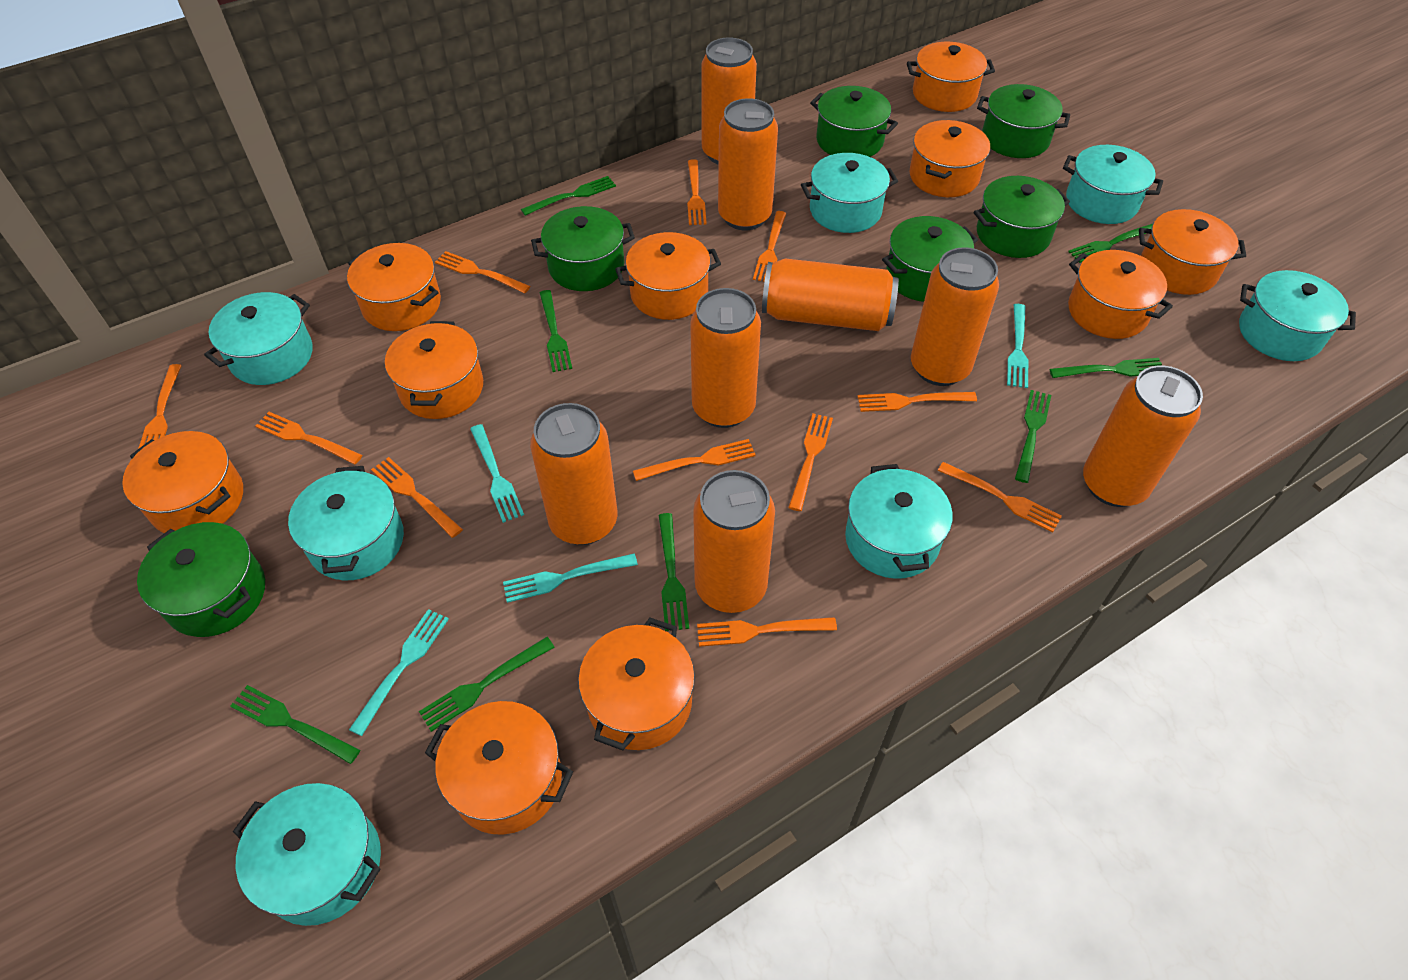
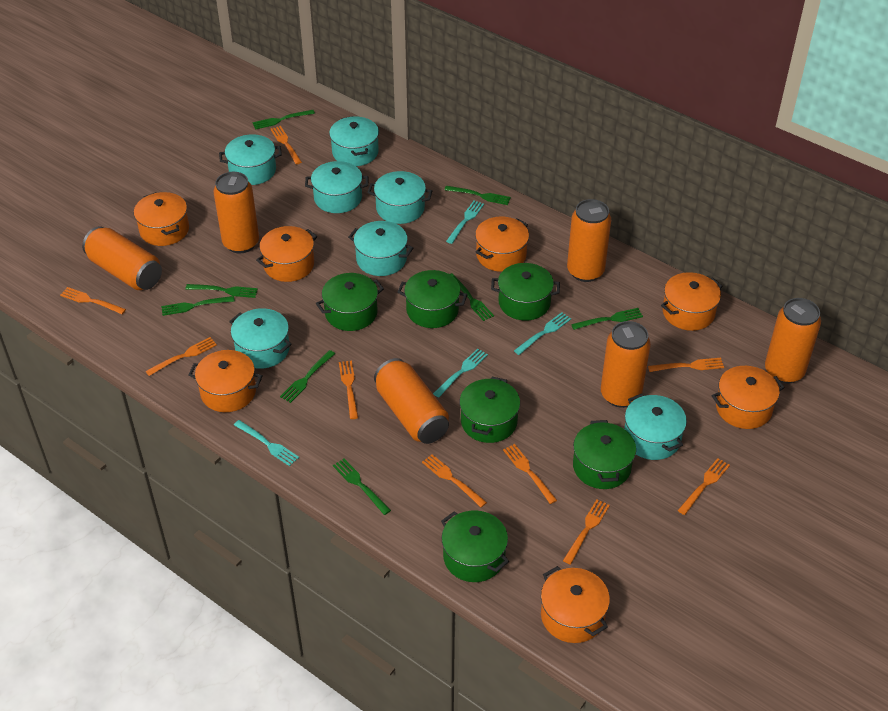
orange can: 8 -> 6
orange fork: 11 -> 9
orange pot: 10 -> 7

